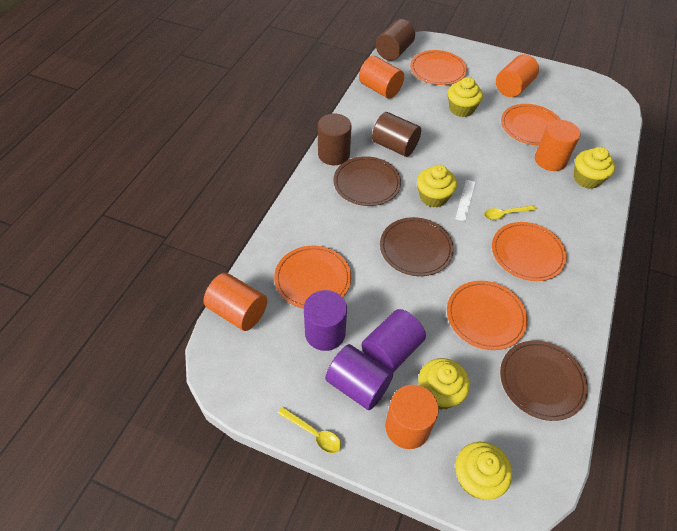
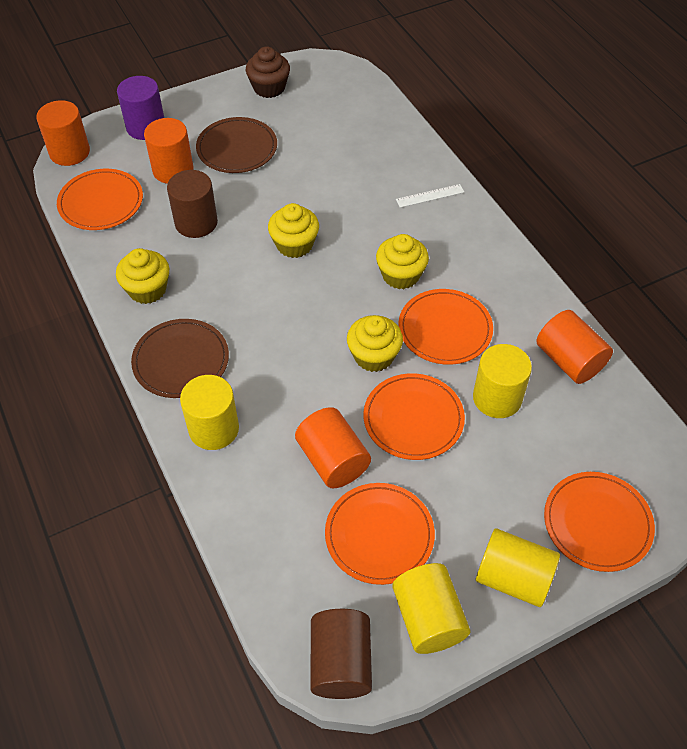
brown cupcake: 0 -> 1
brown cylinder: 3 -> 2
brown plate: 3 -> 2
orange cylinder: 5 -> 4
purple cylinder: 3 -> 1
yellow cupcake: 5 -> 4
yellow cylinder: 0 -> 4
yellow spoon: 2 -> 0

